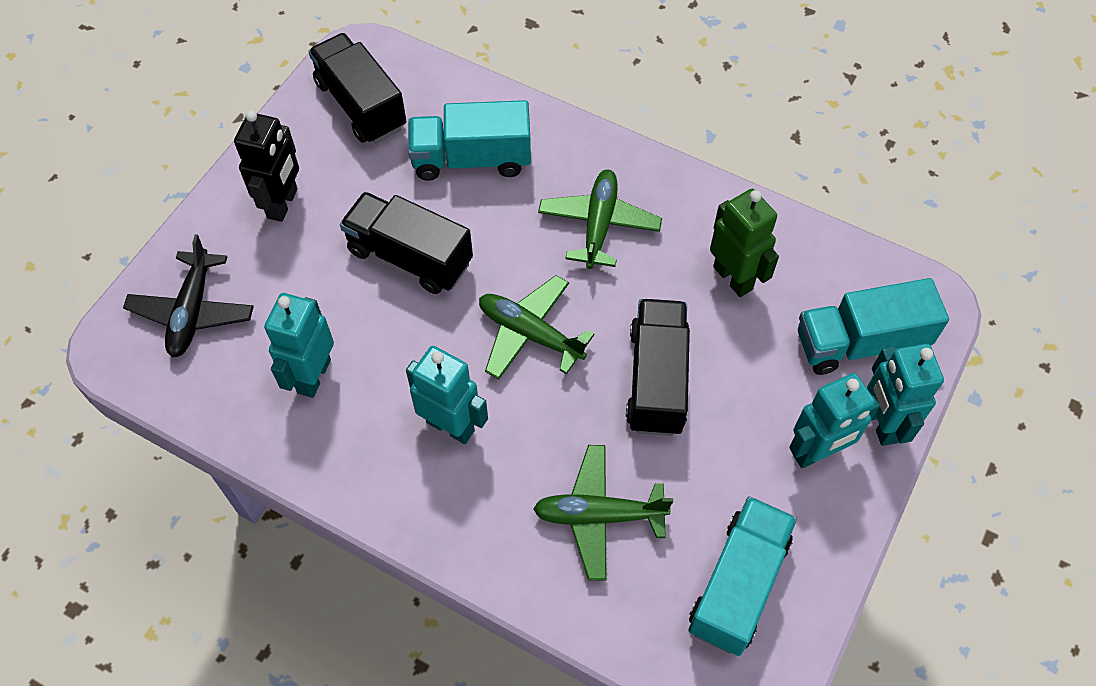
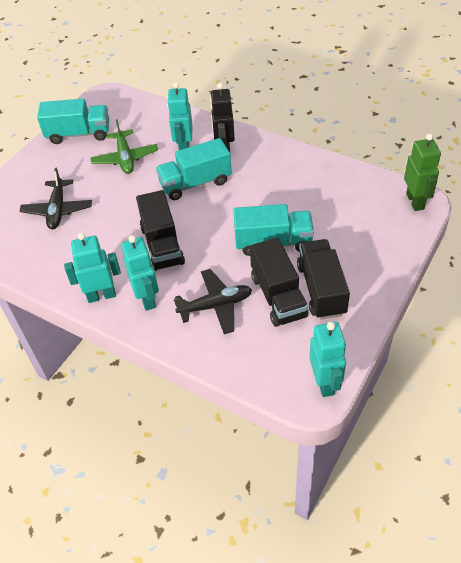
black plane: 1 -> 2
green plane: 3 -> 1

